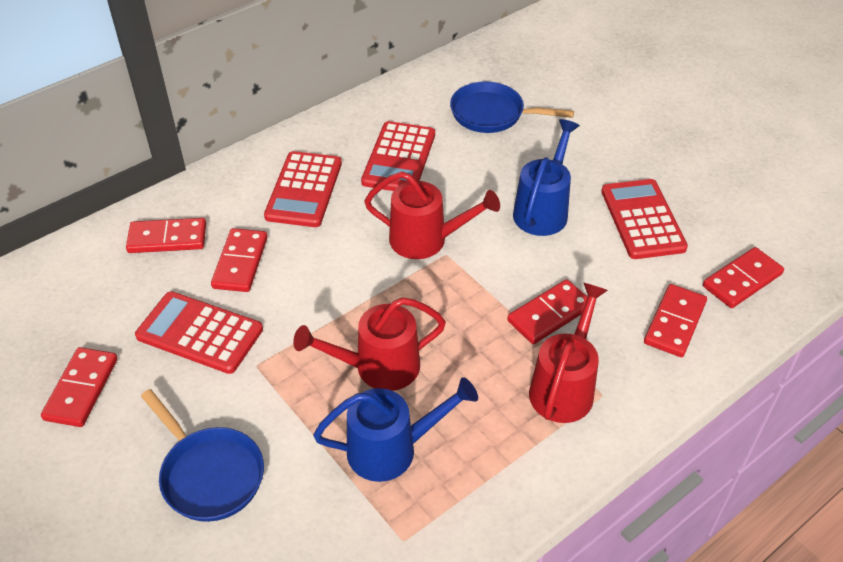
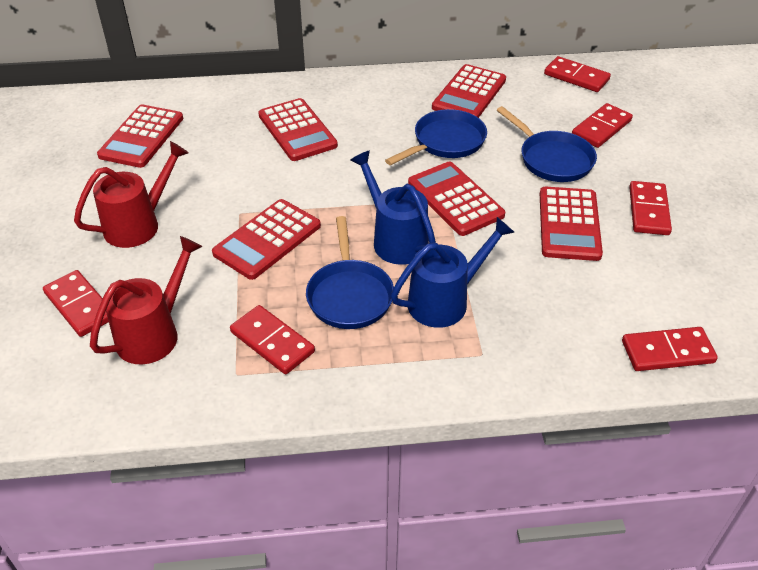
blue pan: 2 -> 3
red calculator: 4 -> 6
red watering can: 3 -> 2

